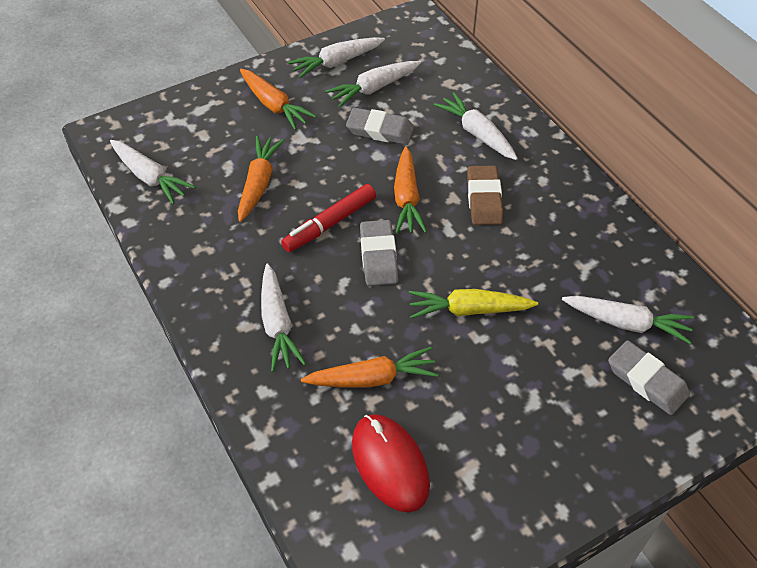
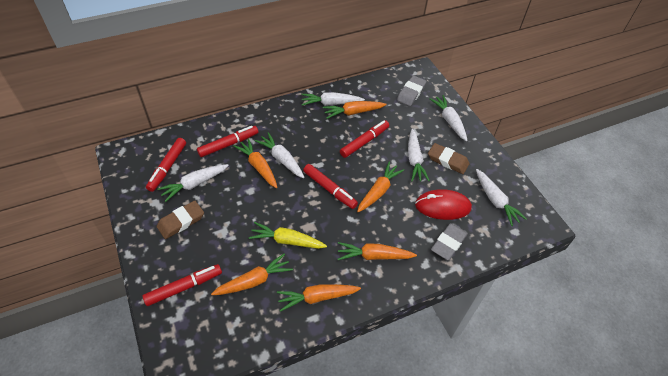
brown eraser: 1 -> 2
grey eraser: 3 -> 2
orange carrot: 4 -> 6
red marker: 1 -> 5

